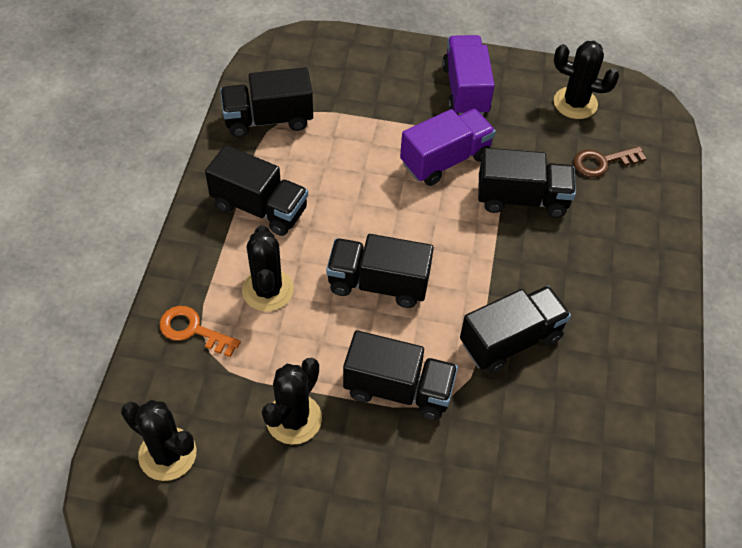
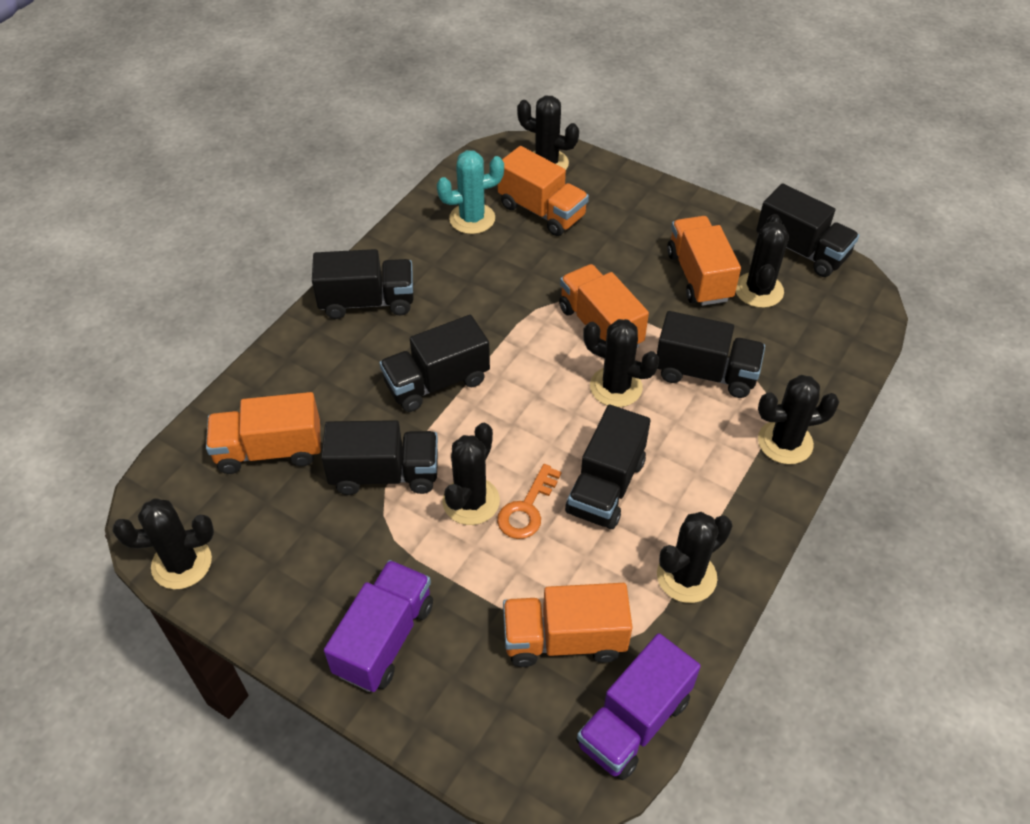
black cactus: 4 -> 7
brown key: 1 -> 0
orange truck: 0 -> 5
turquoise cactus: 0 -> 1

